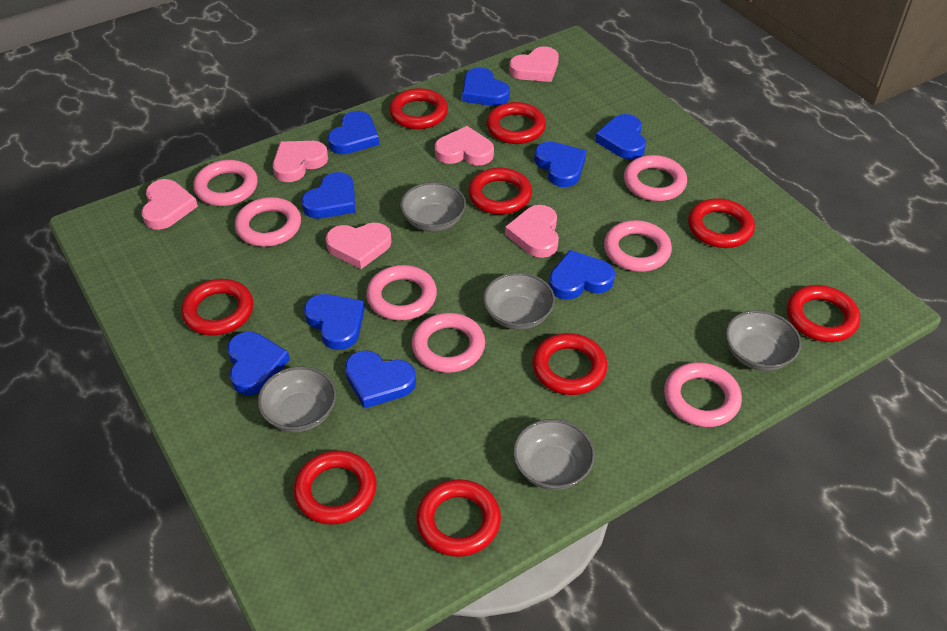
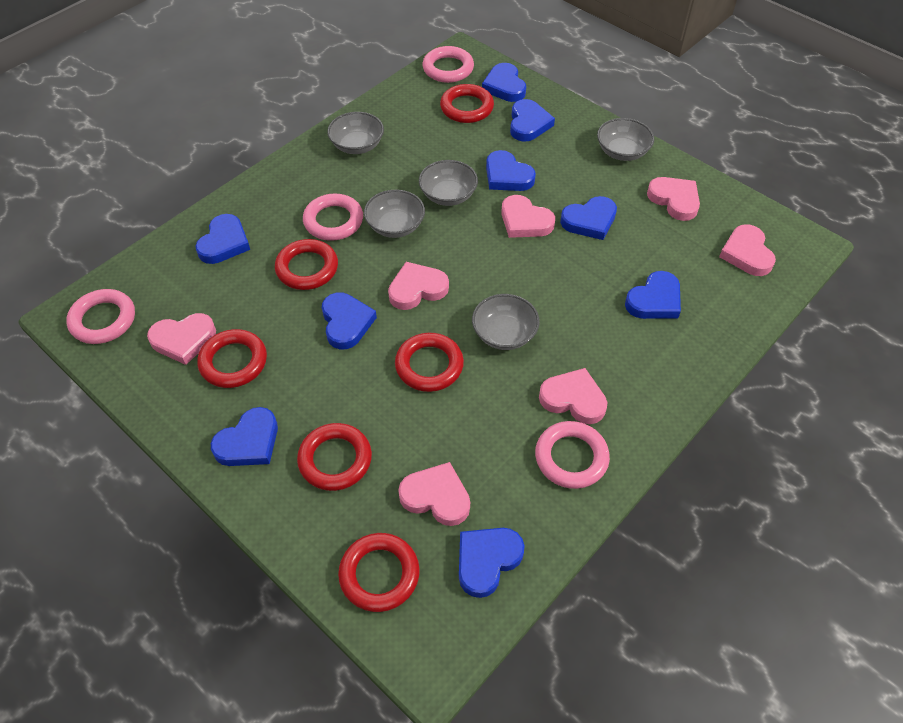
pink heart: 6 -> 7
pink ring: 7 -> 4
red ring: 9 -> 6

